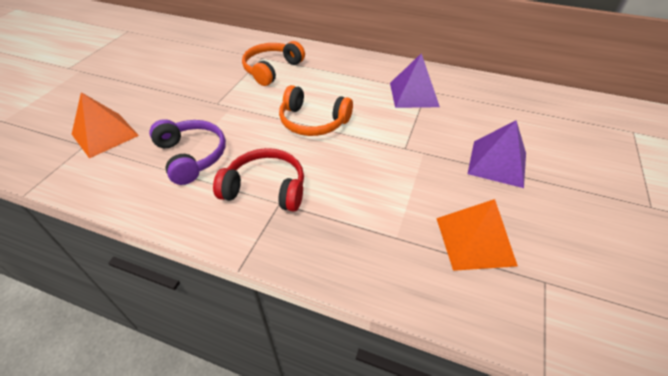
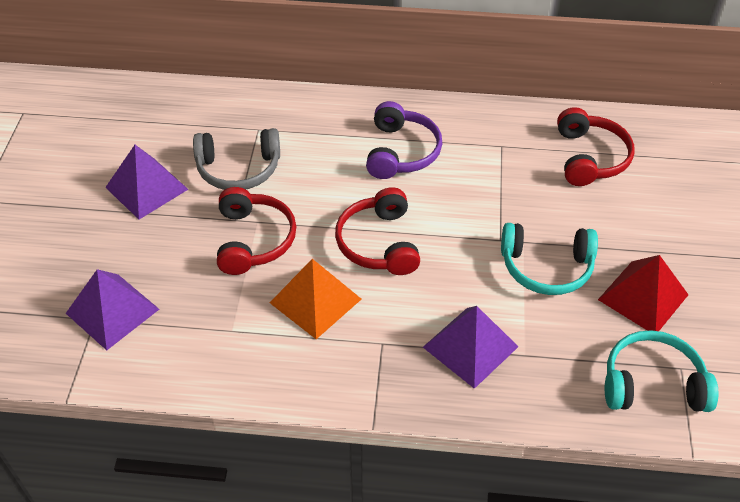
grey headphones: 0 -> 1
orange headphones: 2 -> 0
orange pyramid: 2 -> 1
purple pyramid: 2 -> 3
red headphones: 1 -> 3
red pyramid: 0 -> 1
turquoise headphones: 0 -> 2

